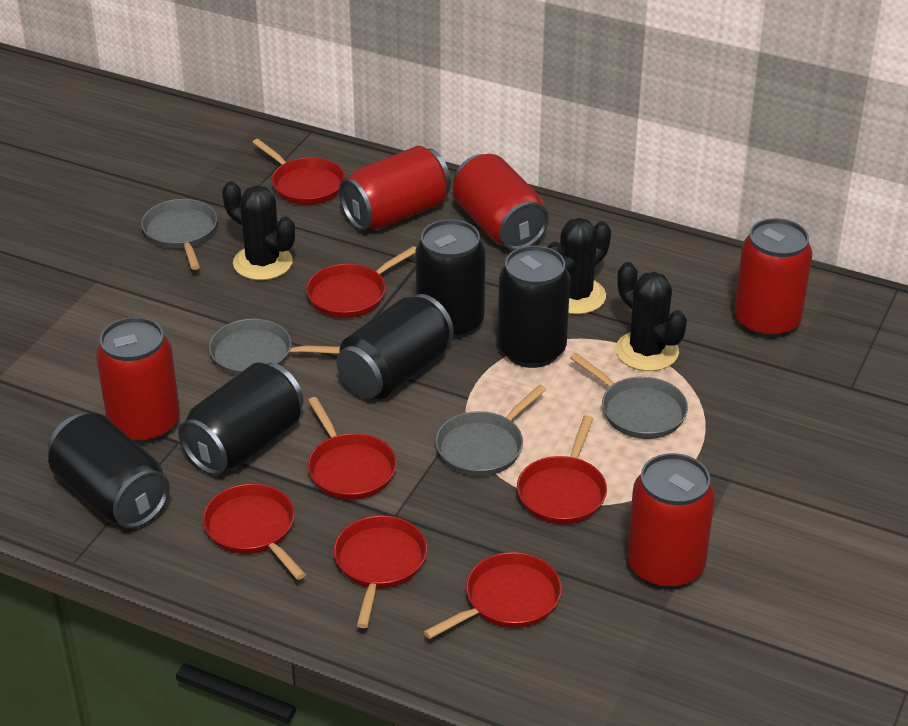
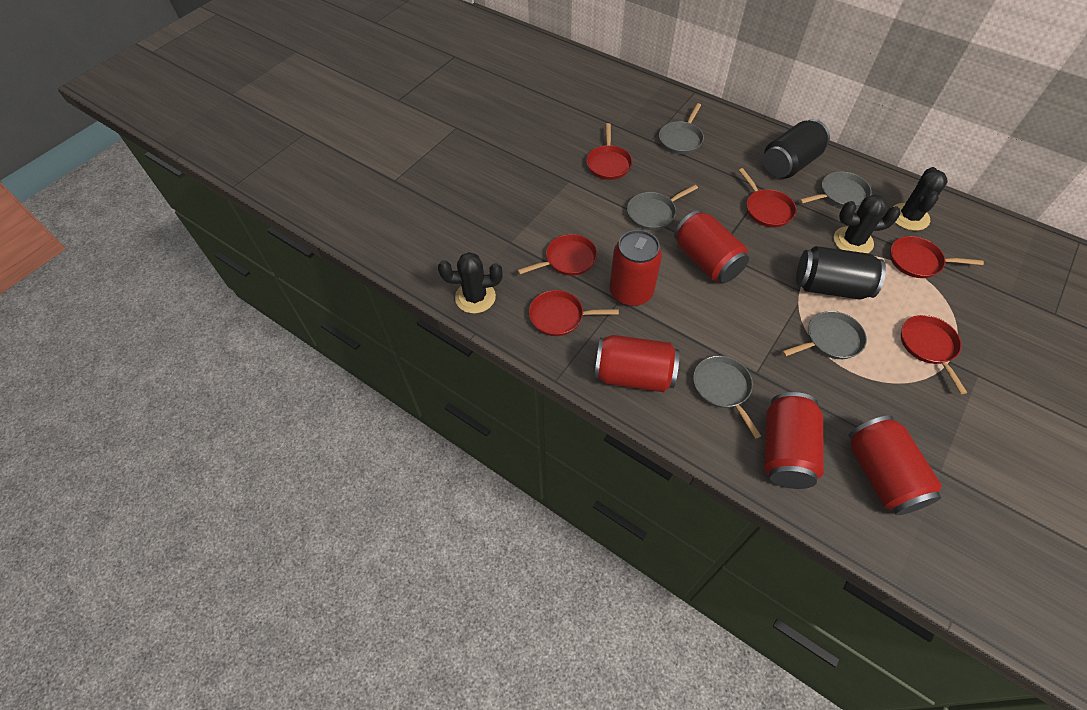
black can: 5 -> 2
grey pan: 4 -> 5
red pan: 7 -> 6

